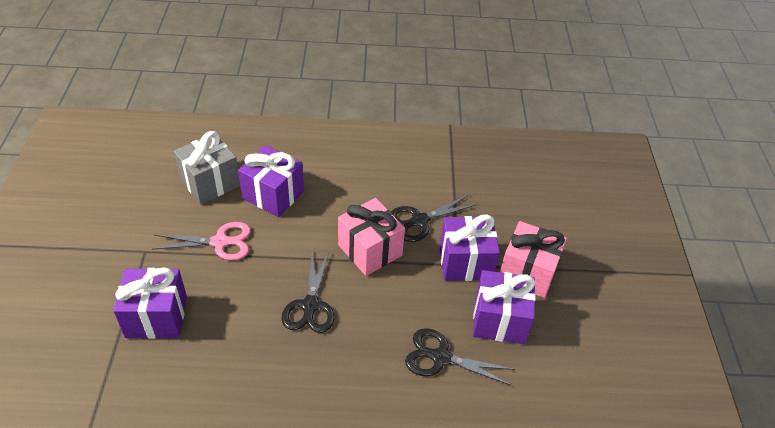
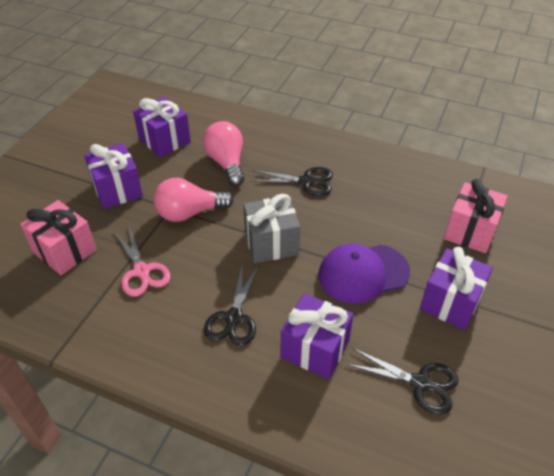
pink light bulb: 0 -> 2
purple cap: 0 -> 1

